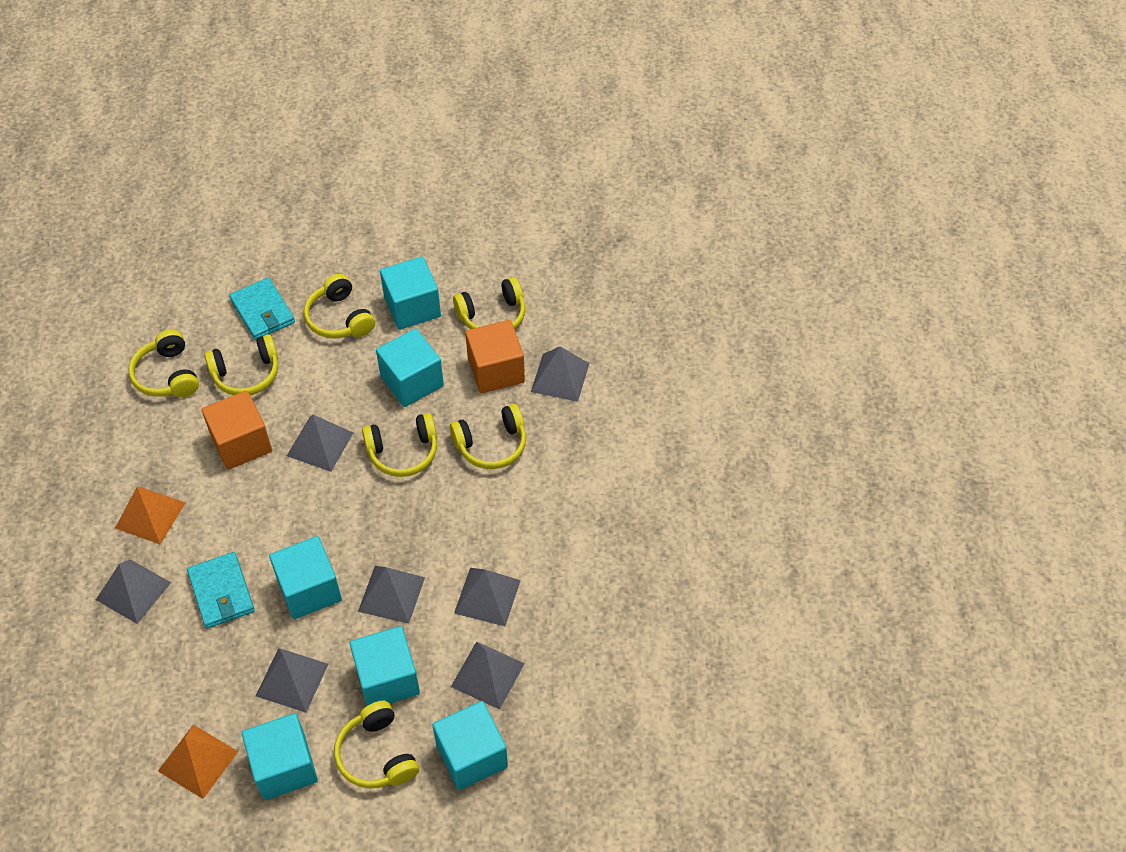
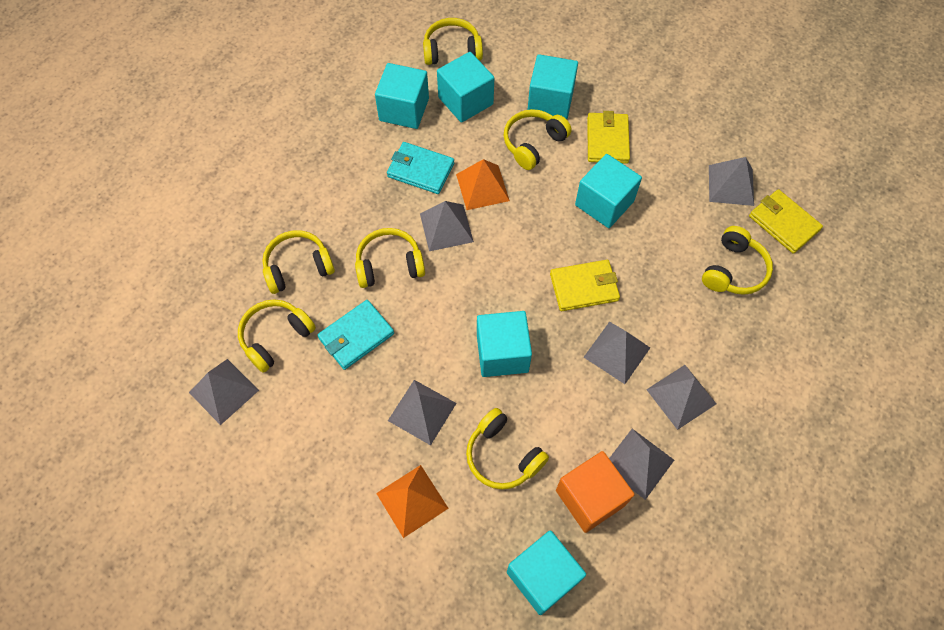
orange cube: 2 -> 1
yellow wallet: 0 -> 3

